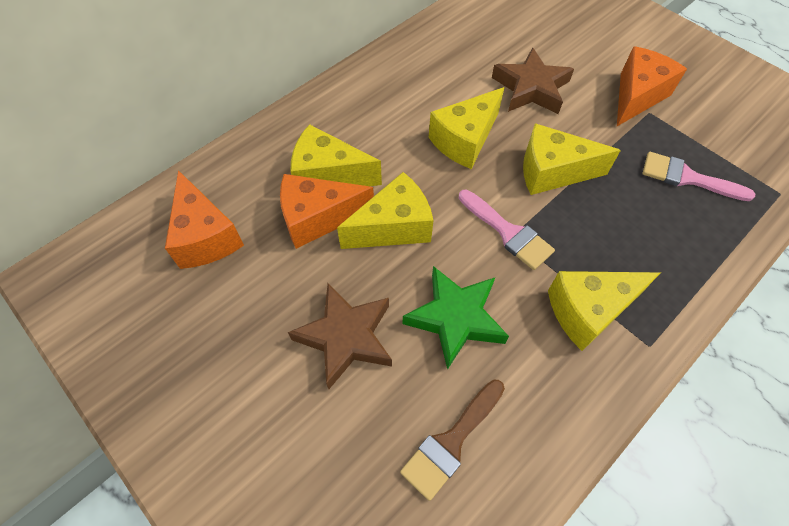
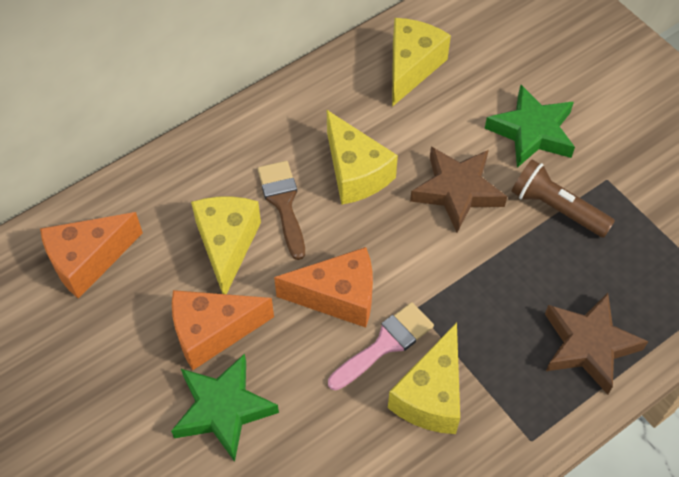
brown flashlight: 0 -> 1
green star: 1 -> 2
pink brush: 2 -> 1
yellow cheese: 5 -> 4

